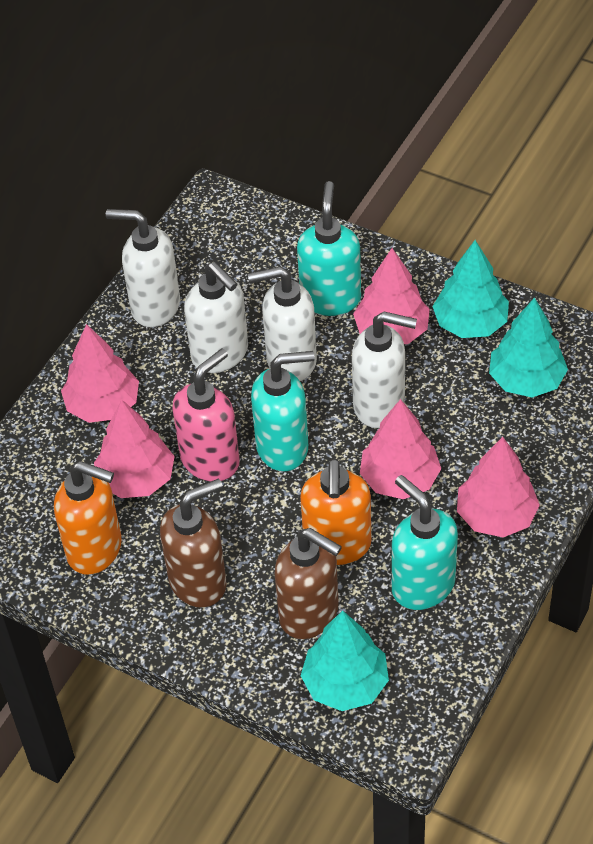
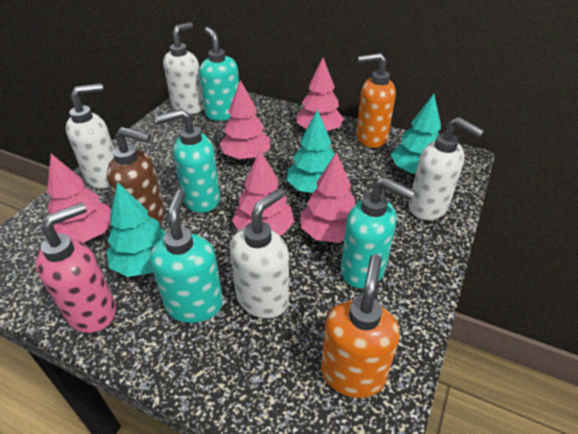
brown soap dispenser: 2 -> 1
turquoise soap dispenser: 3 -> 4

